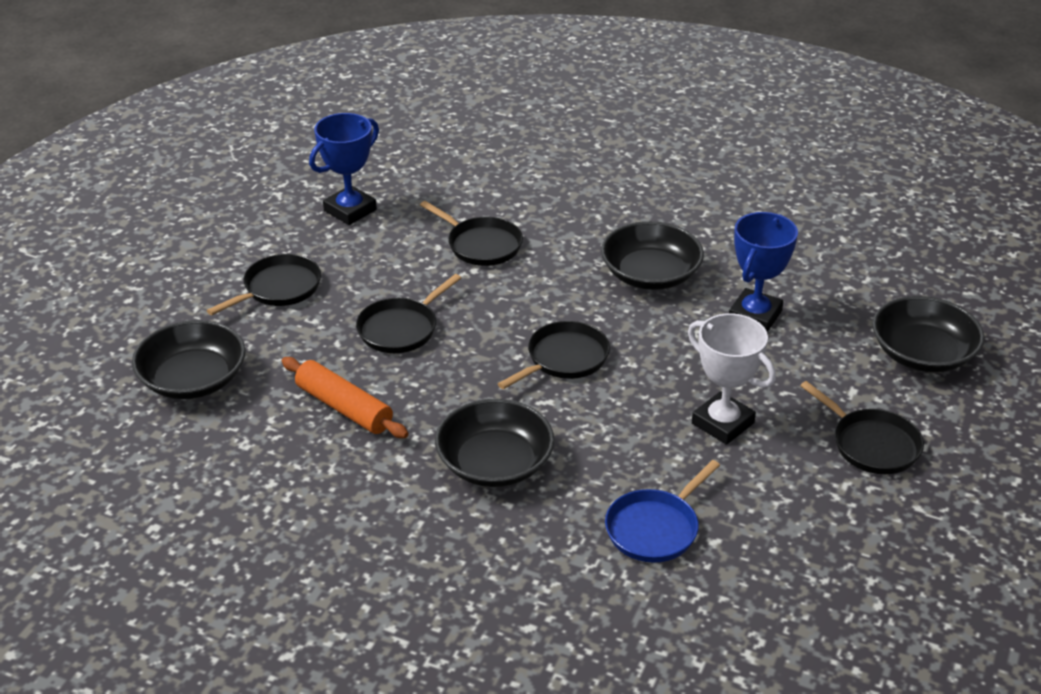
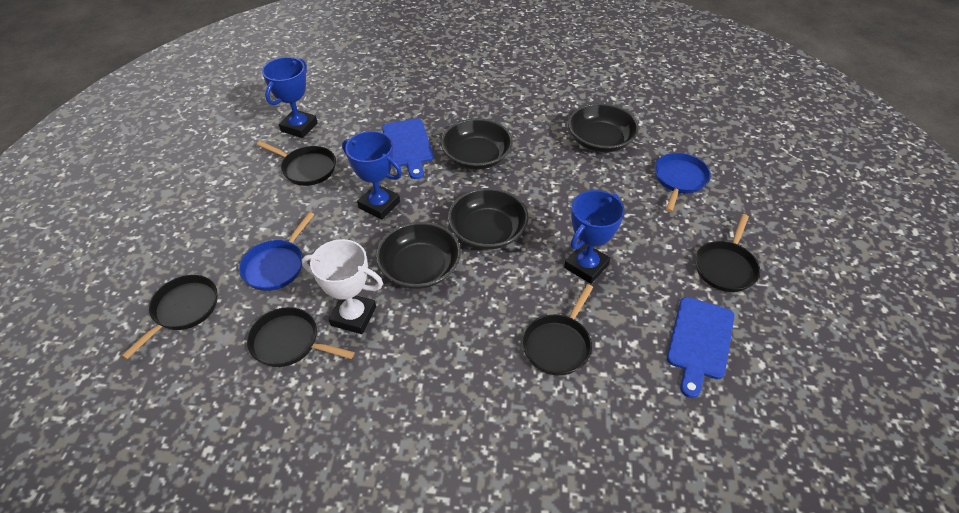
blue cutting board: 0 -> 2
blue pan: 1 -> 2
blue trophy: 2 -> 3
orange rolling pin: 1 -> 0

